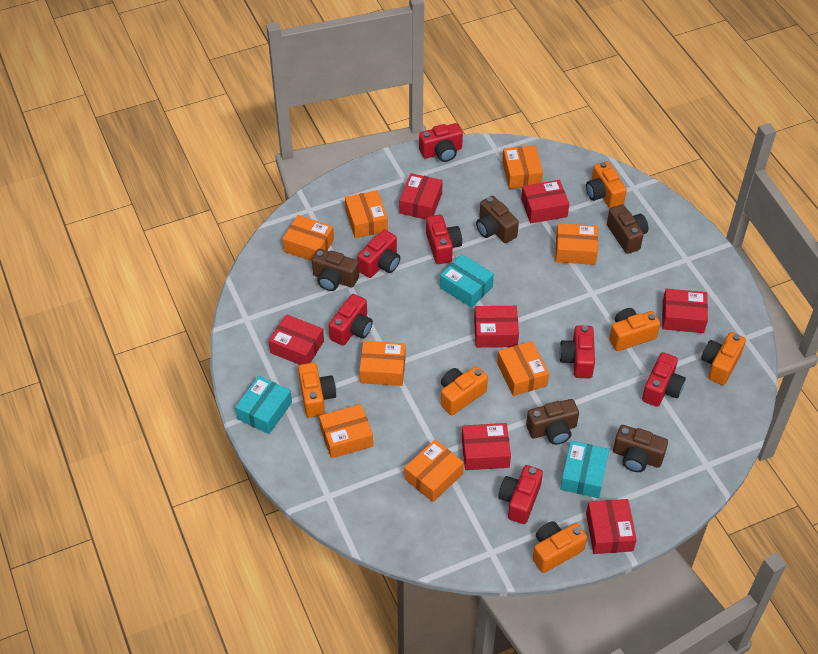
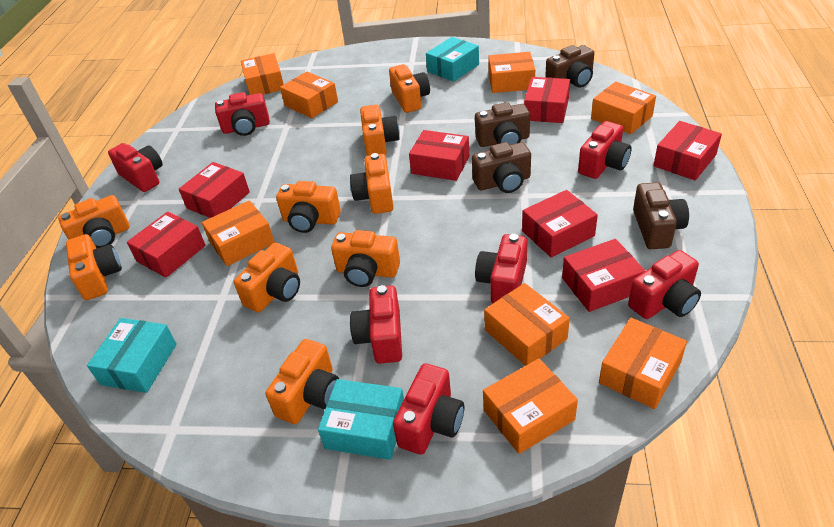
brown camera: 5 -> 4
orange camera: 6 -> 9

